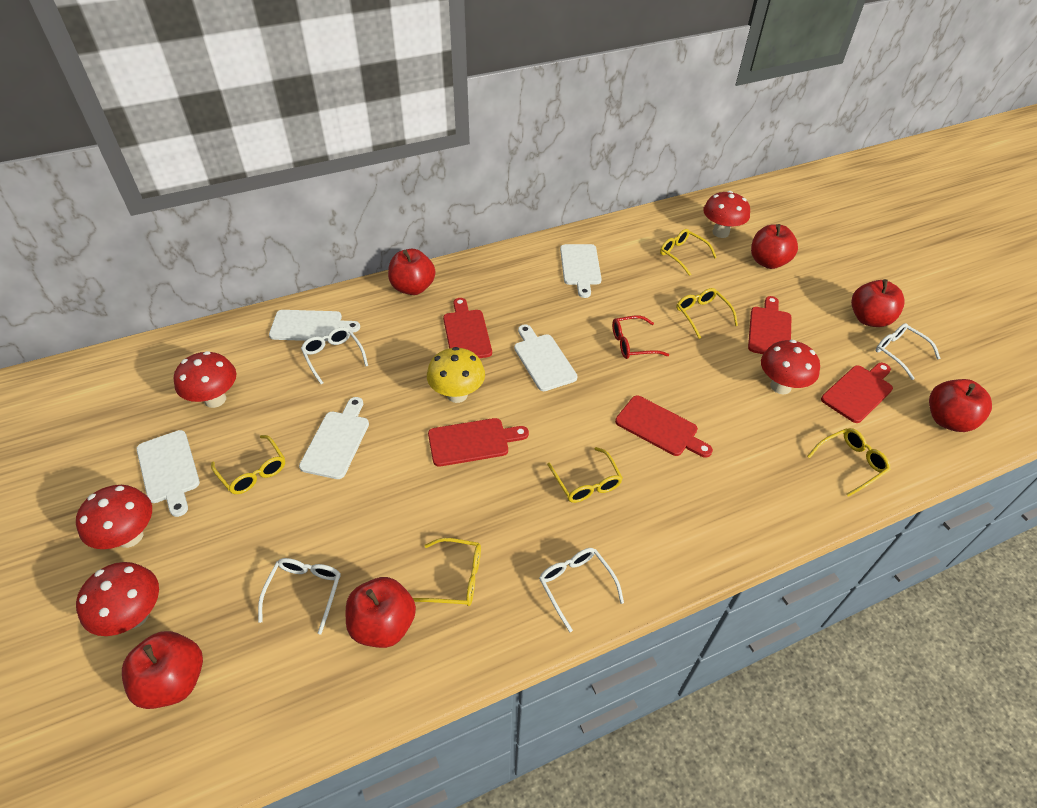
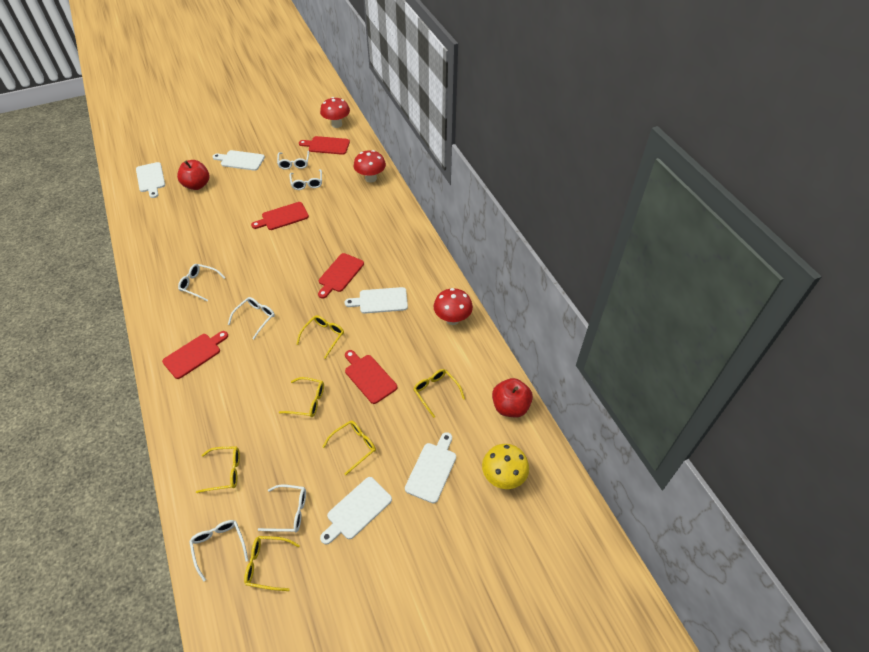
red apple: 6 -> 2
red glasses: 1 -> 0
red mushroom: 5 -> 3
white glasses: 4 -> 6

